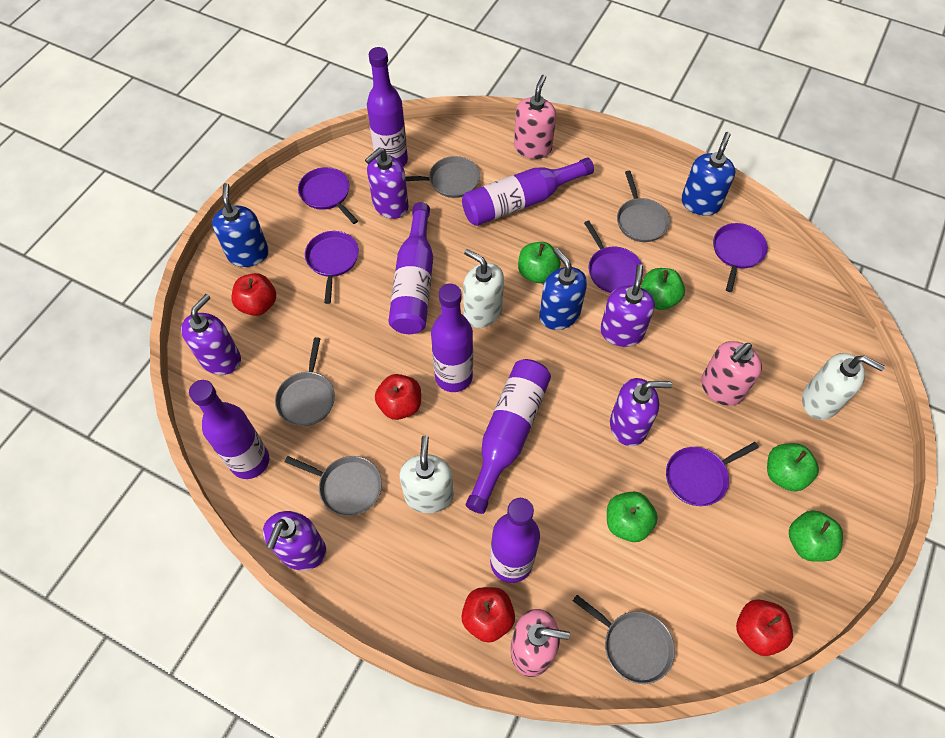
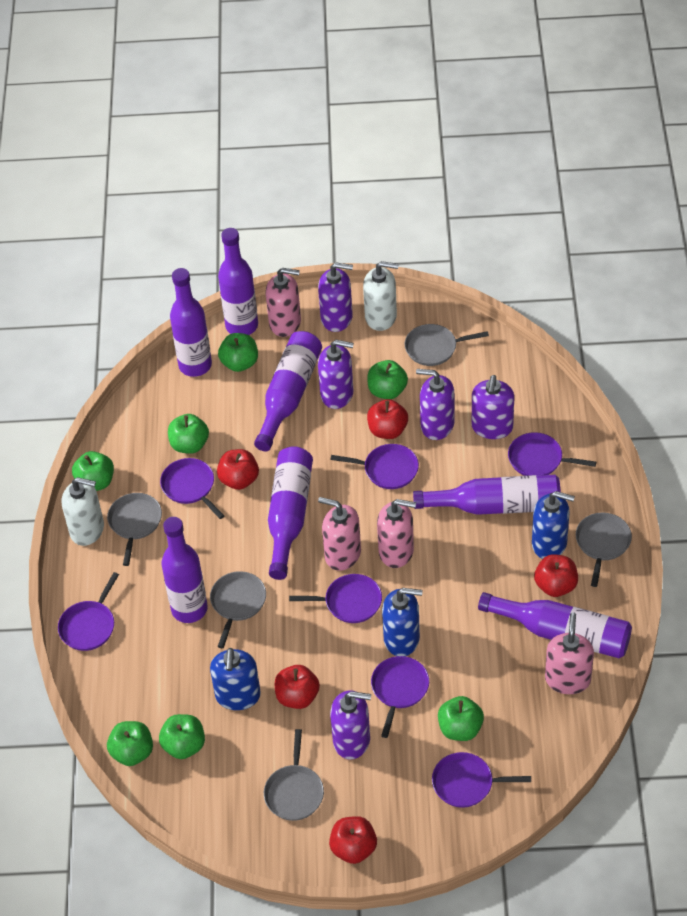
green apple: 5 -> 7
pink soap dispenser: 3 -> 4
purple pan: 5 -> 7
red apple: 4 -> 5
white soap dispenser: 3 -> 2

